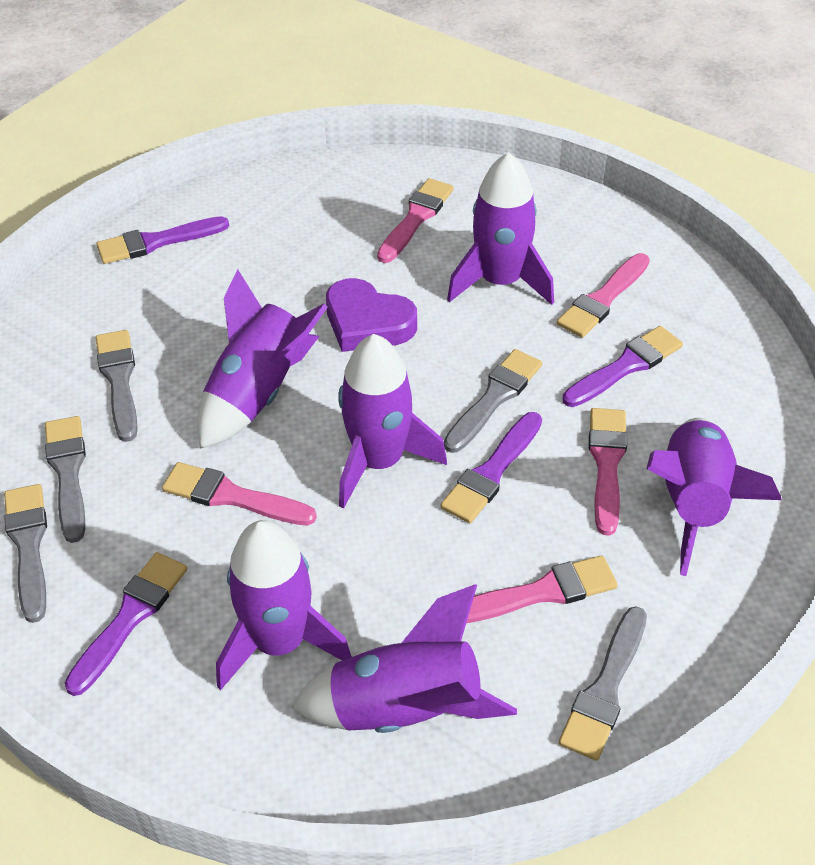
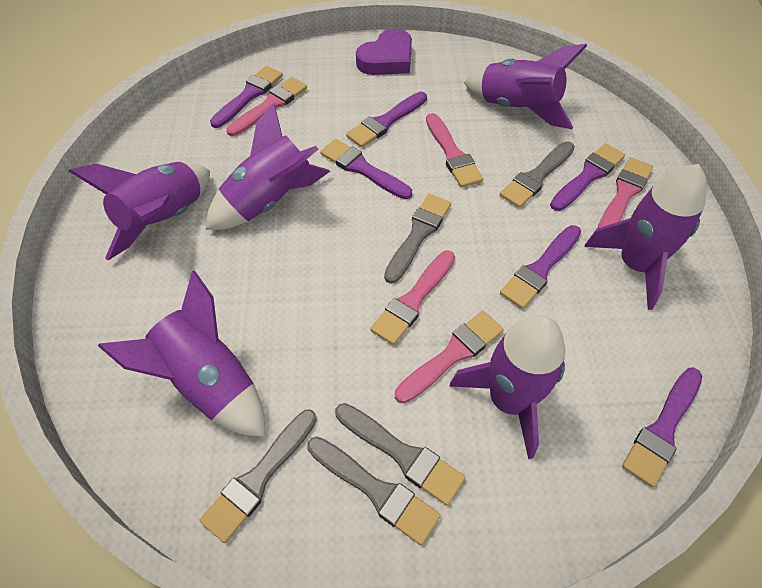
purple brush: 4 -> 6

